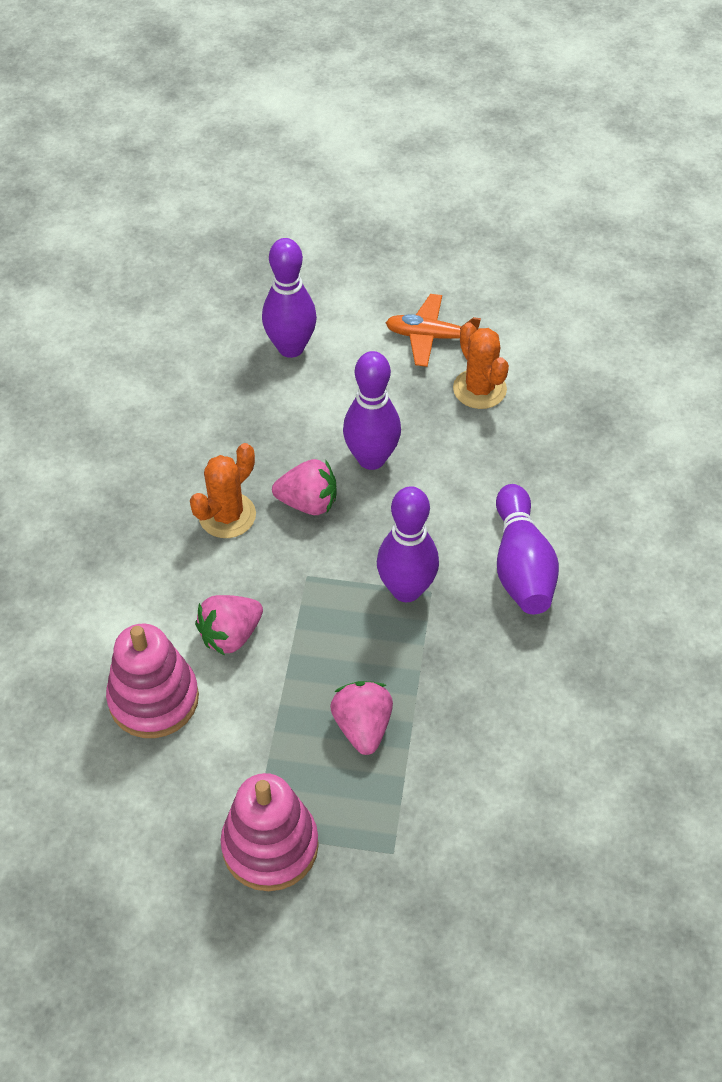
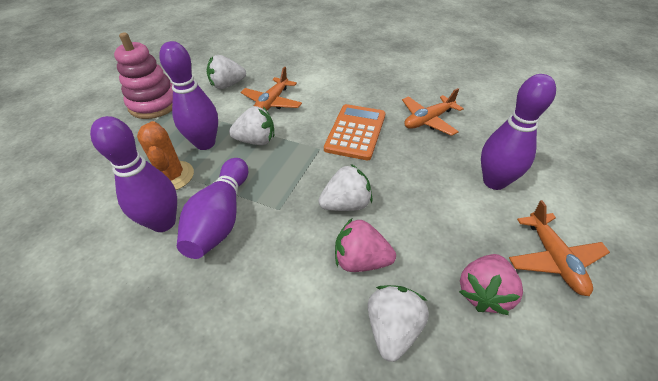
orange cactus: 2 -> 1
orange calculator: 0 -> 1
orange plane: 1 -> 3
pink stacking toy: 2 -> 1
pink strawberry: 3 -> 2
white strawberry: 0 -> 4

